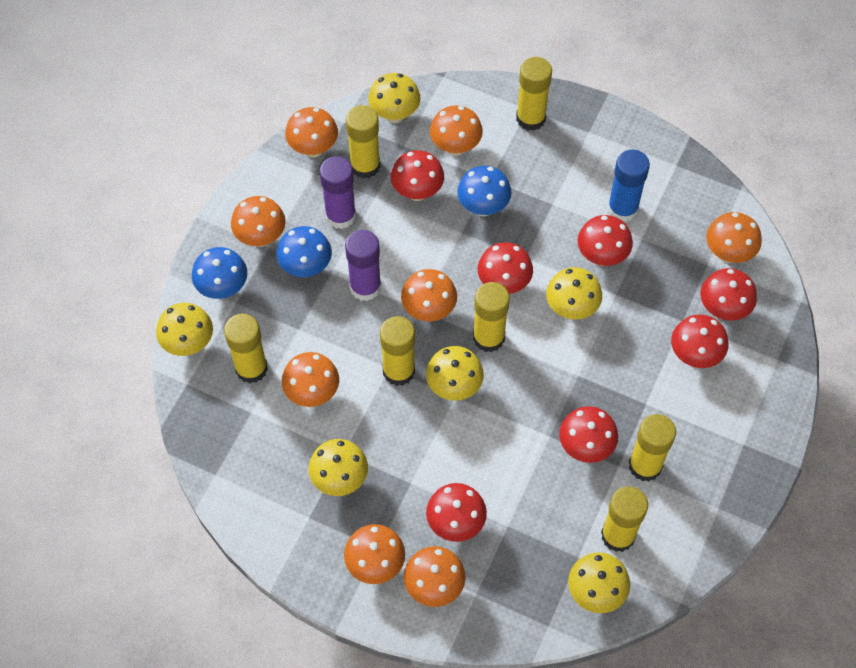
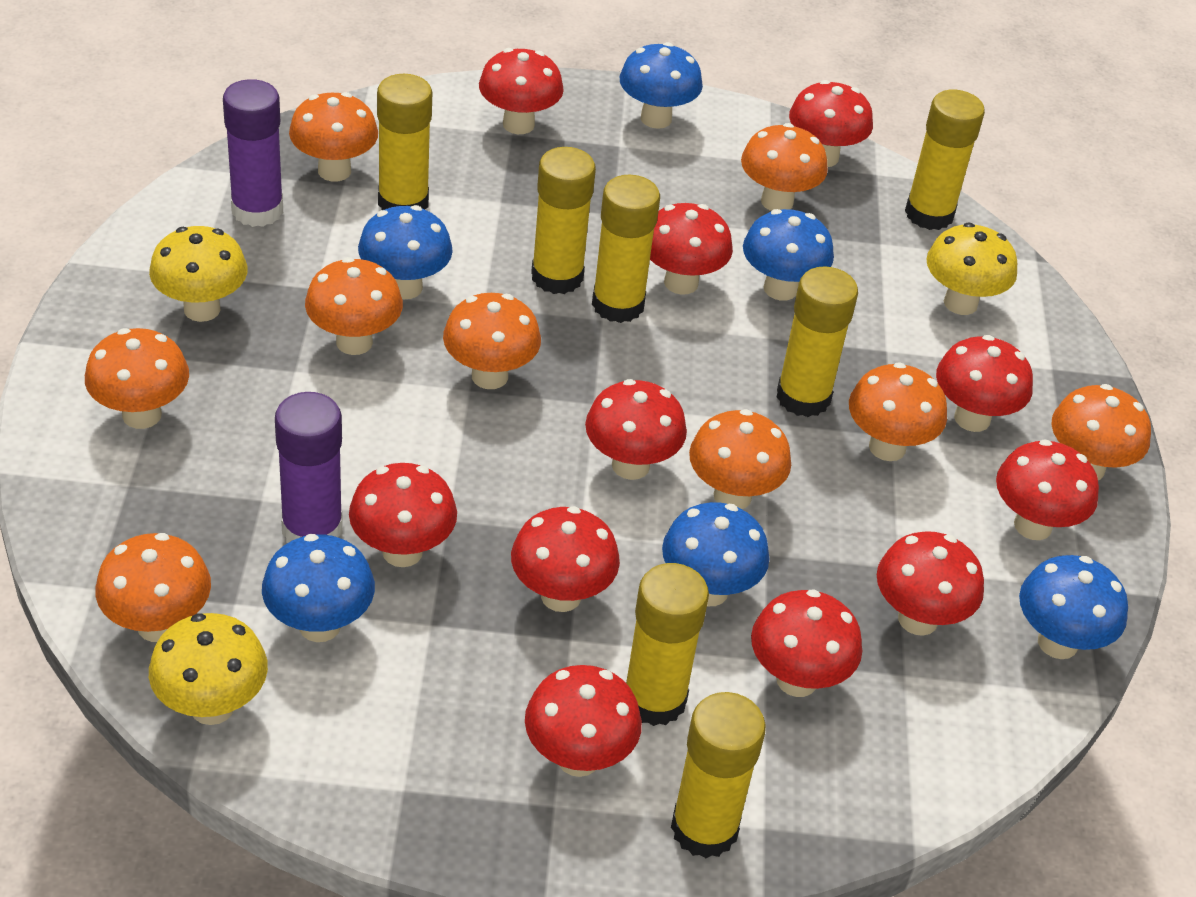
blue glue stick: 1 -> 0
blue mushroom: 3 -> 6
orange mushroom: 8 -> 9
red mushroom: 7 -> 11
yellow mushroom: 6 -> 3

